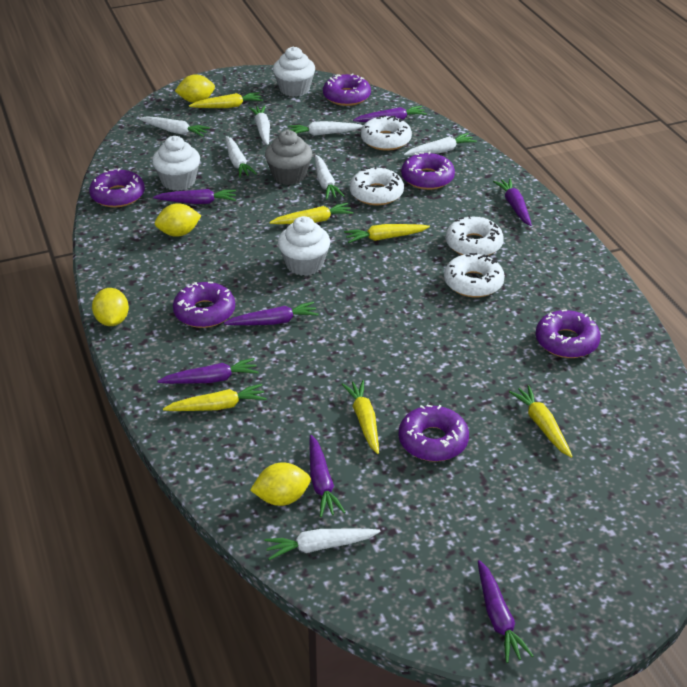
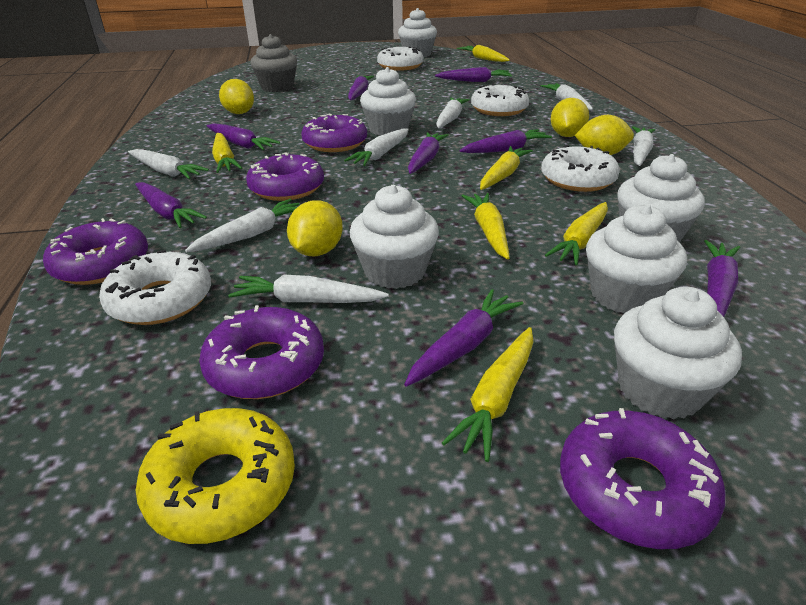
purple carrot: 7 -> 8
purple donut: 6 -> 5
white cupcake: 3 -> 6
yellow donut: 0 -> 1

